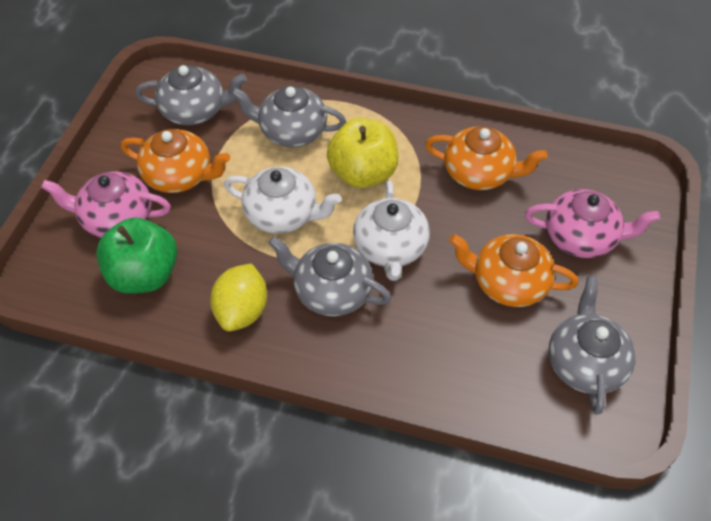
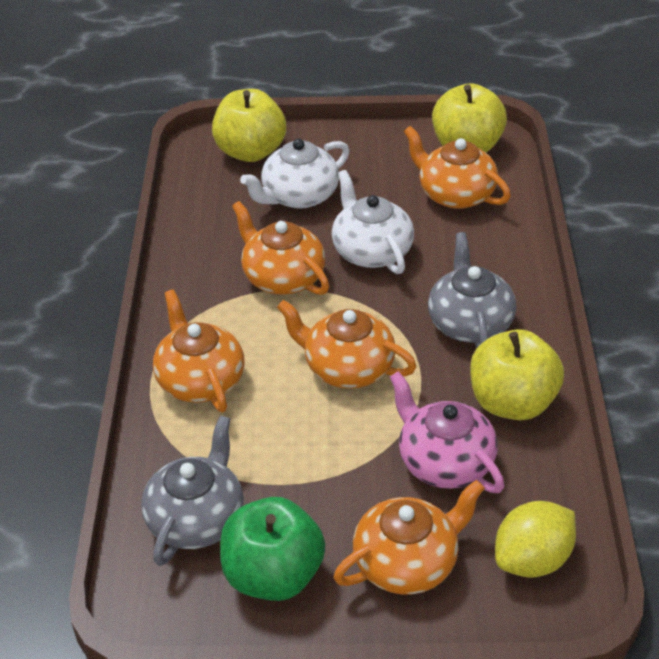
grey teapot: 4 -> 2
orange teapot: 3 -> 5
pink teapot: 2 -> 1
yellow apple: 1 -> 3

